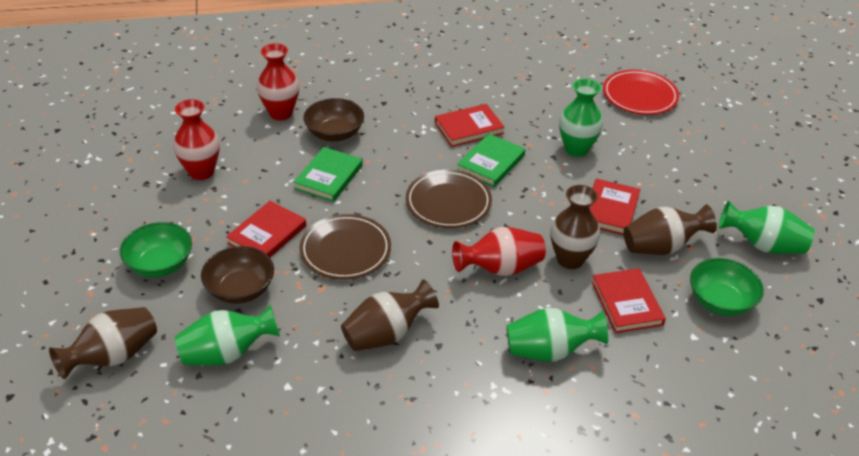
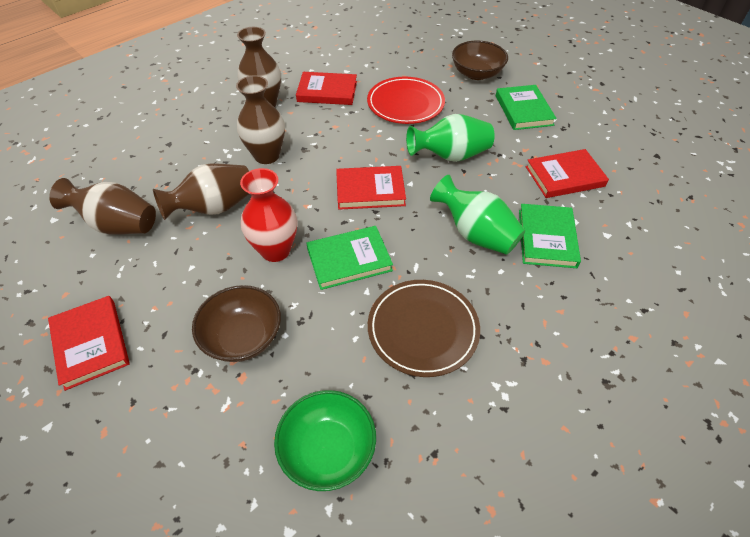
brown plate: 2 -> 1
green book: 2 -> 3
green bowl: 2 -> 1
green vase: 4 -> 2
red vase: 3 -> 1

